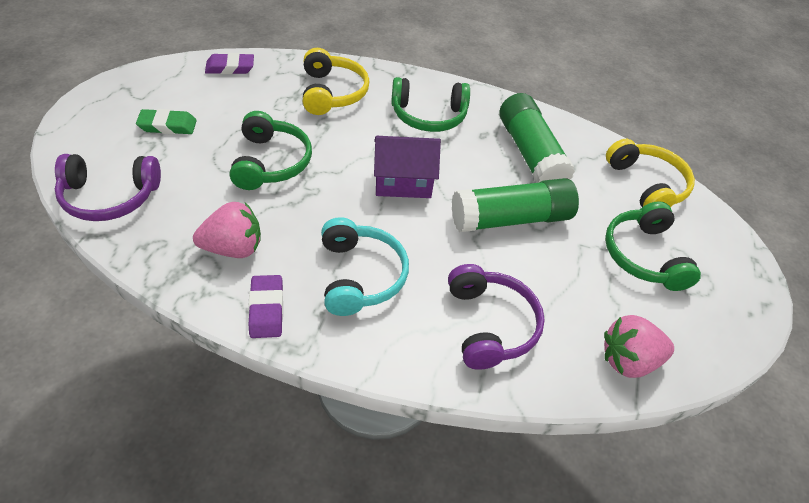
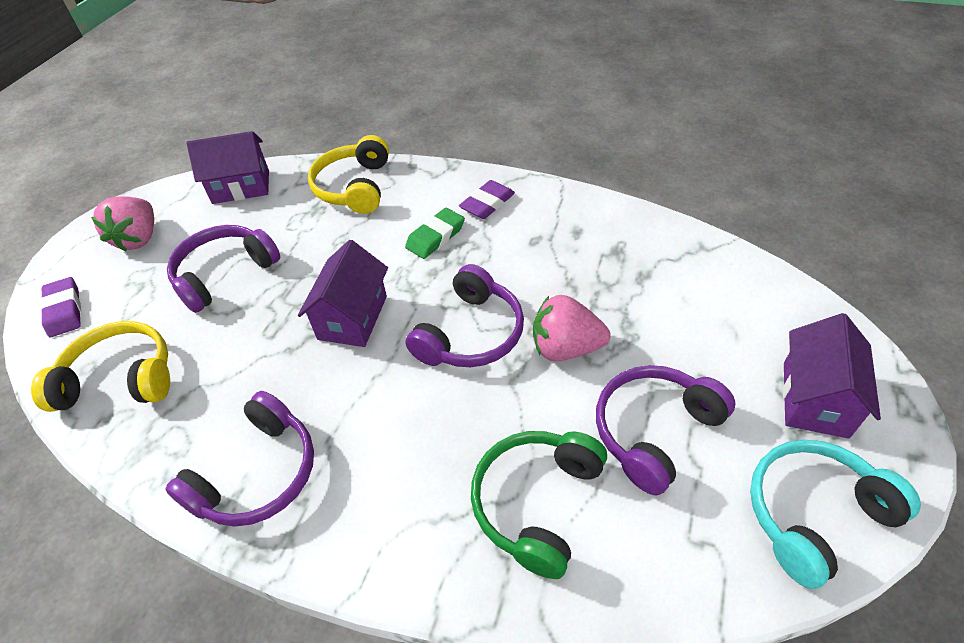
green glue stick: 2 -> 0
green headphones: 3 -> 1
purple headphones: 2 -> 4
purple house: 1 -> 3

